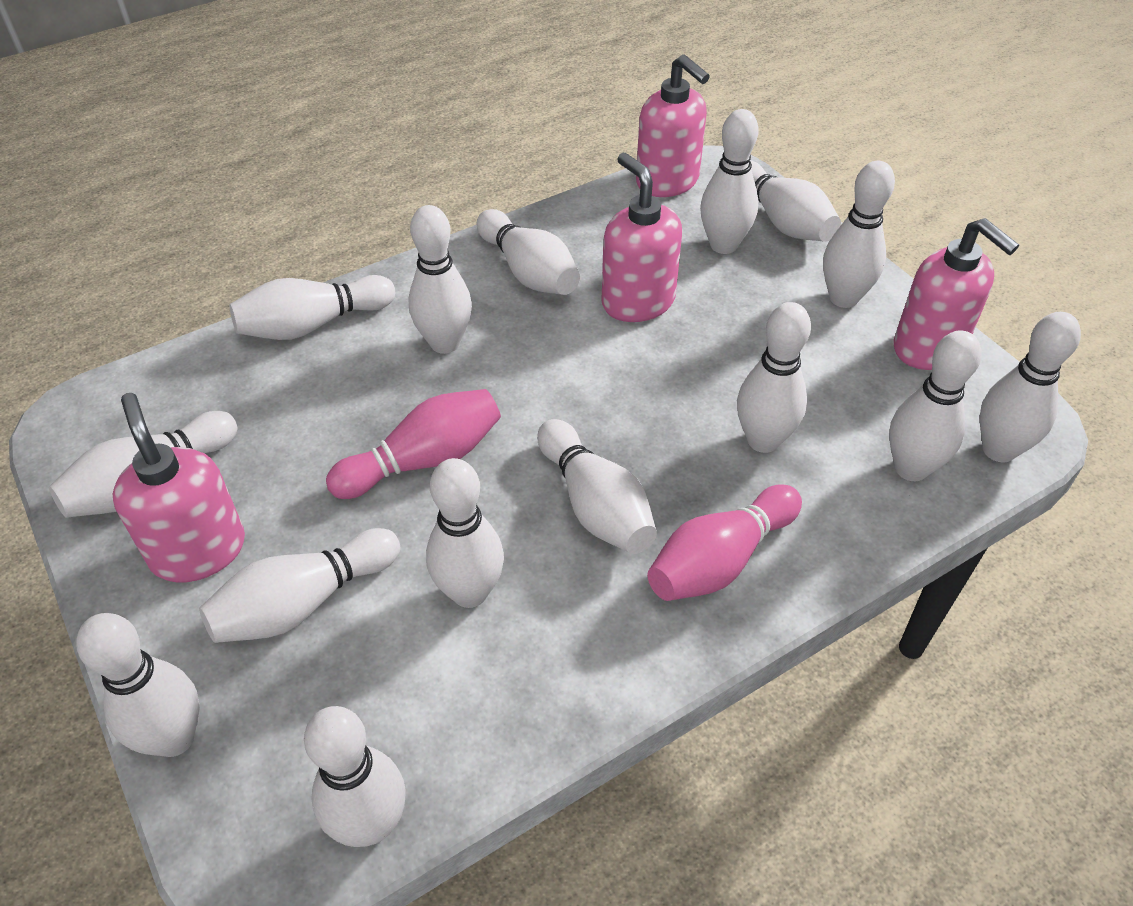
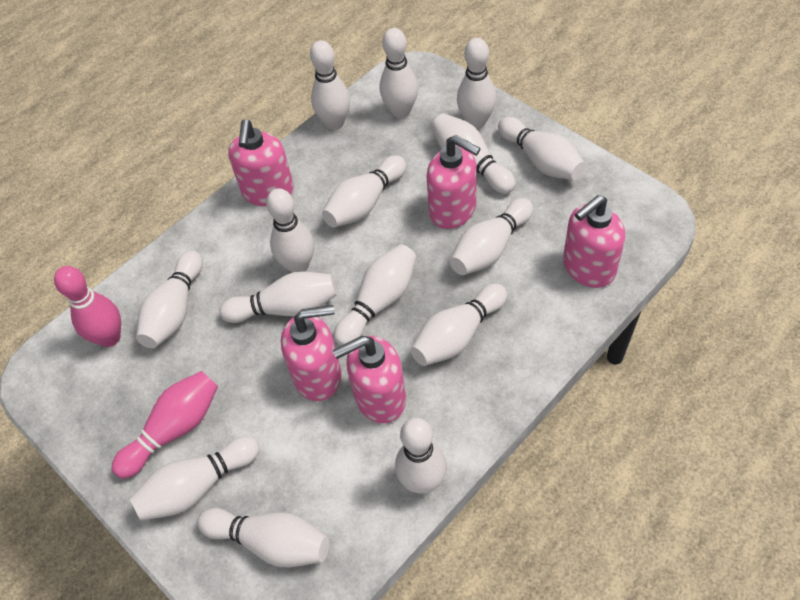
pink soap dispenser: 4 -> 5

